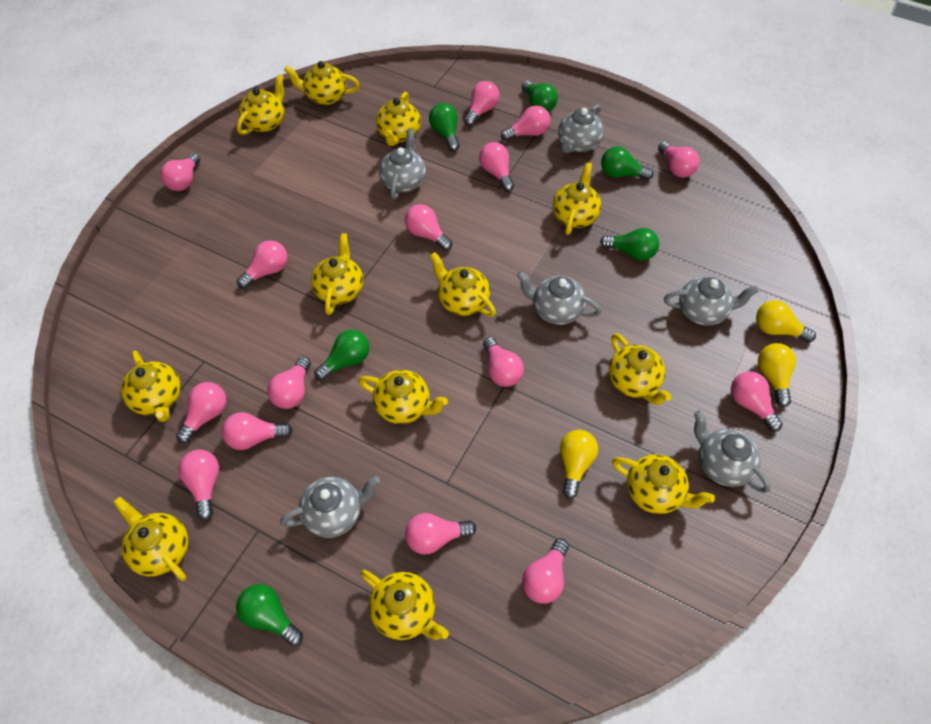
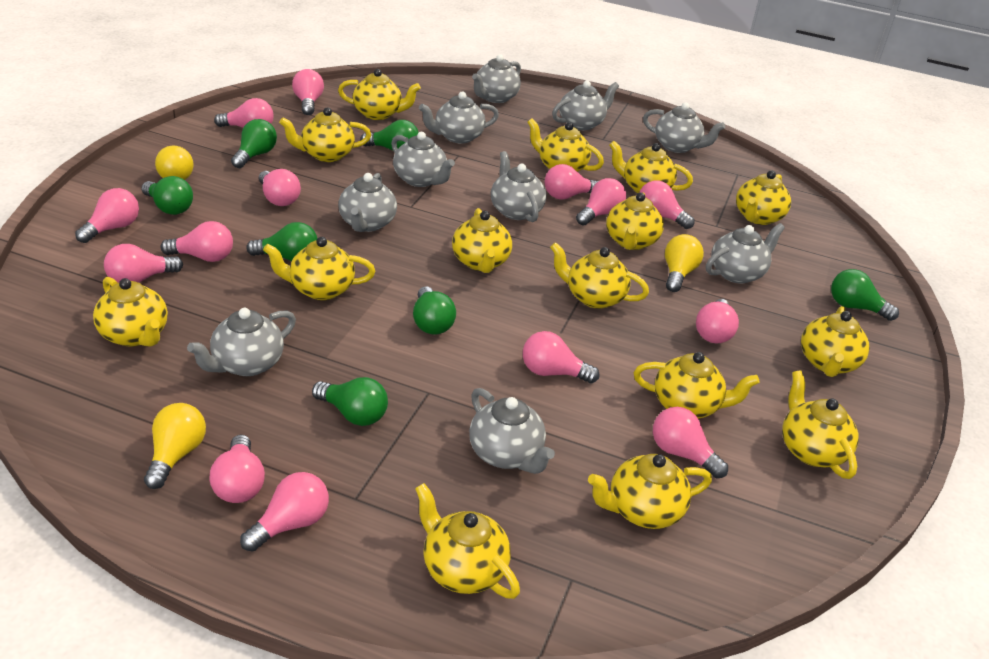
green light bulb: 6 -> 7
grey teapot: 6 -> 10
pink light bulb: 15 -> 14
yellow teapot: 12 -> 15

